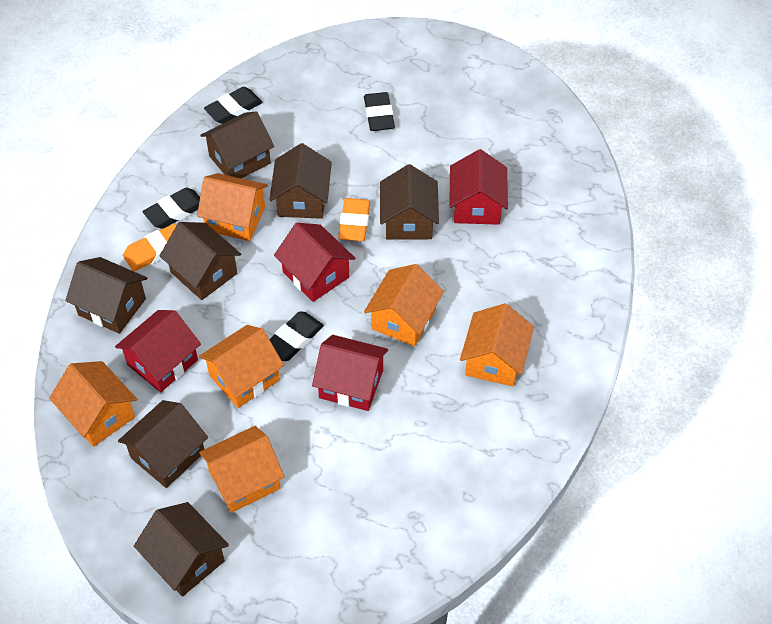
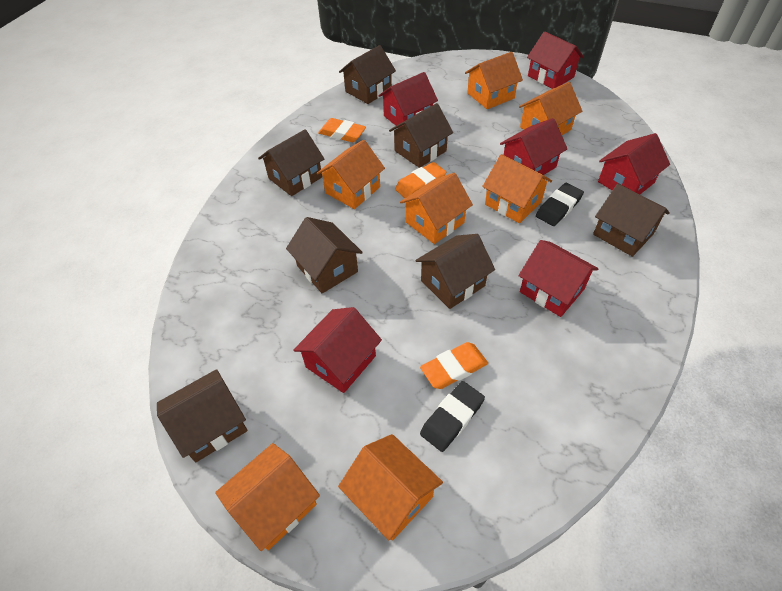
black eraser: 4 -> 2
orange eraser: 2 -> 3
orange house: 6 -> 7
red house: 4 -> 6

